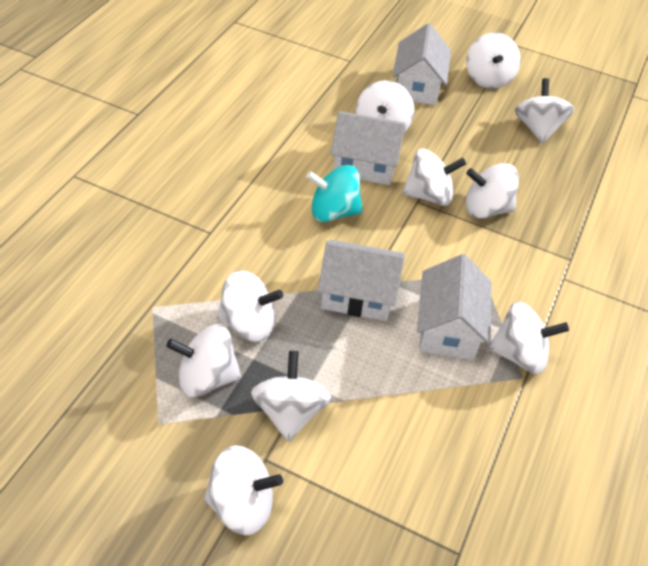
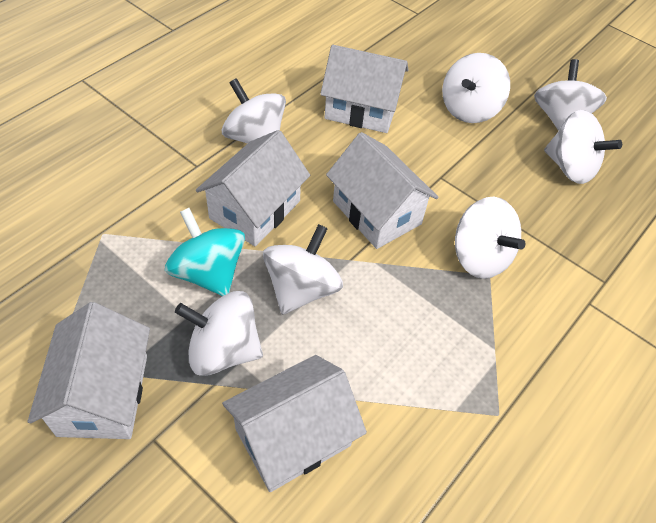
white house: 4 -> 5
white spinning top: 10 -> 7

